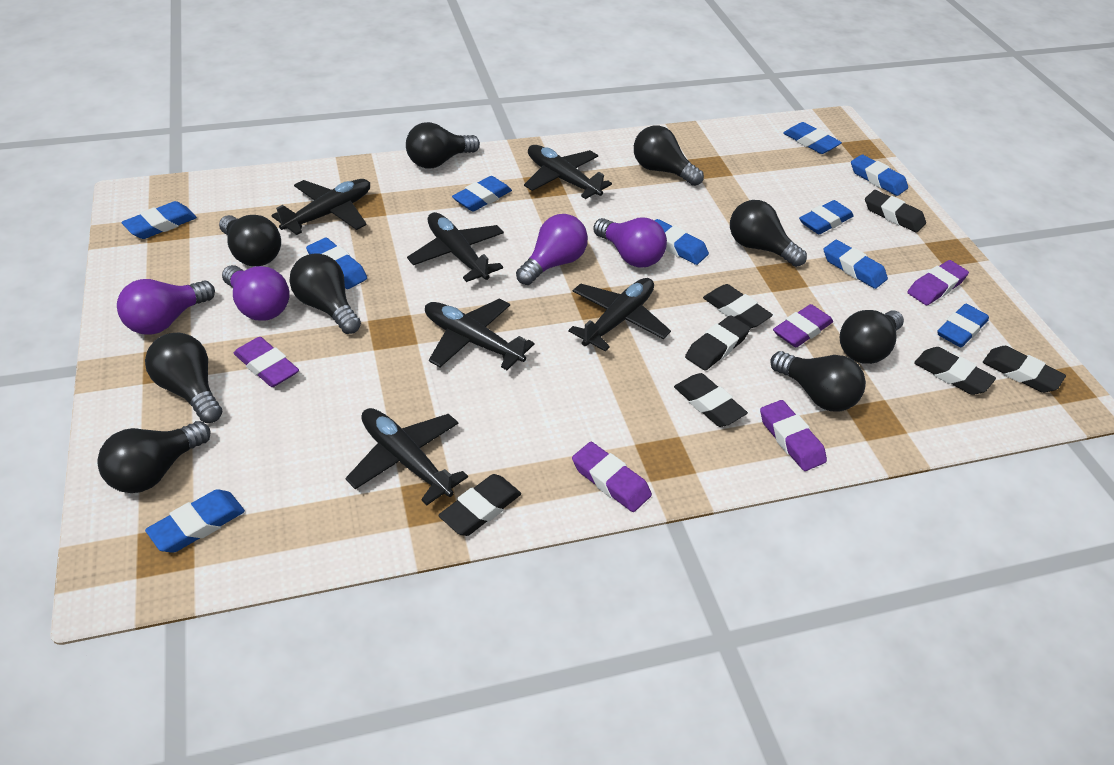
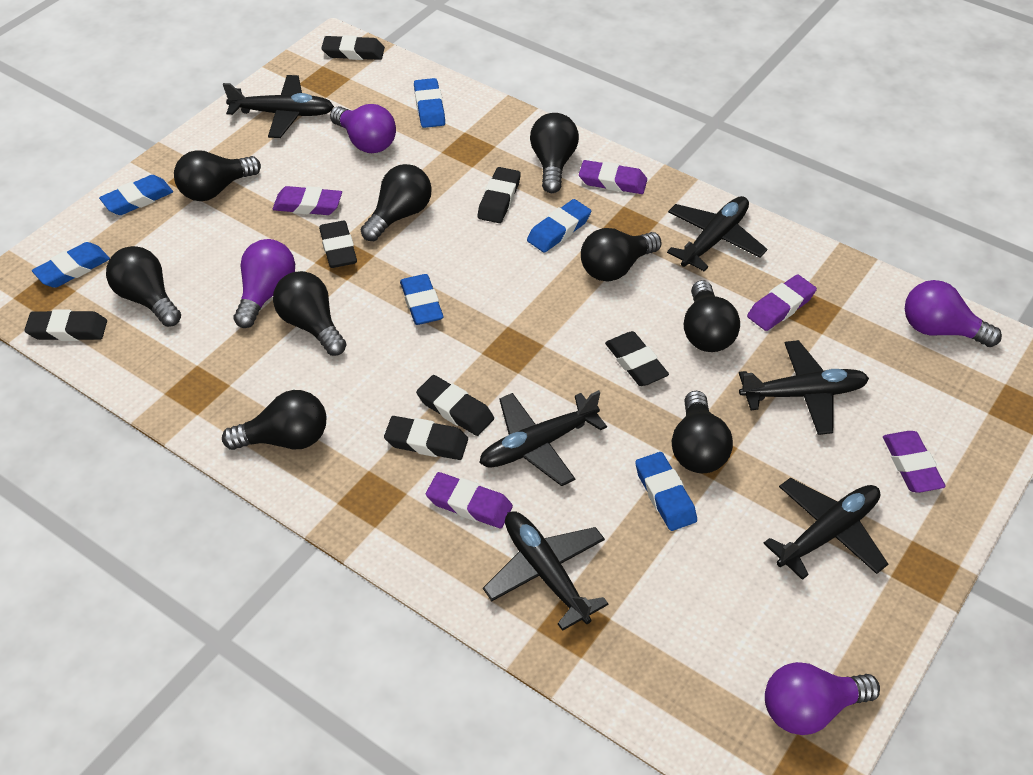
blue eraser: 10 -> 6

